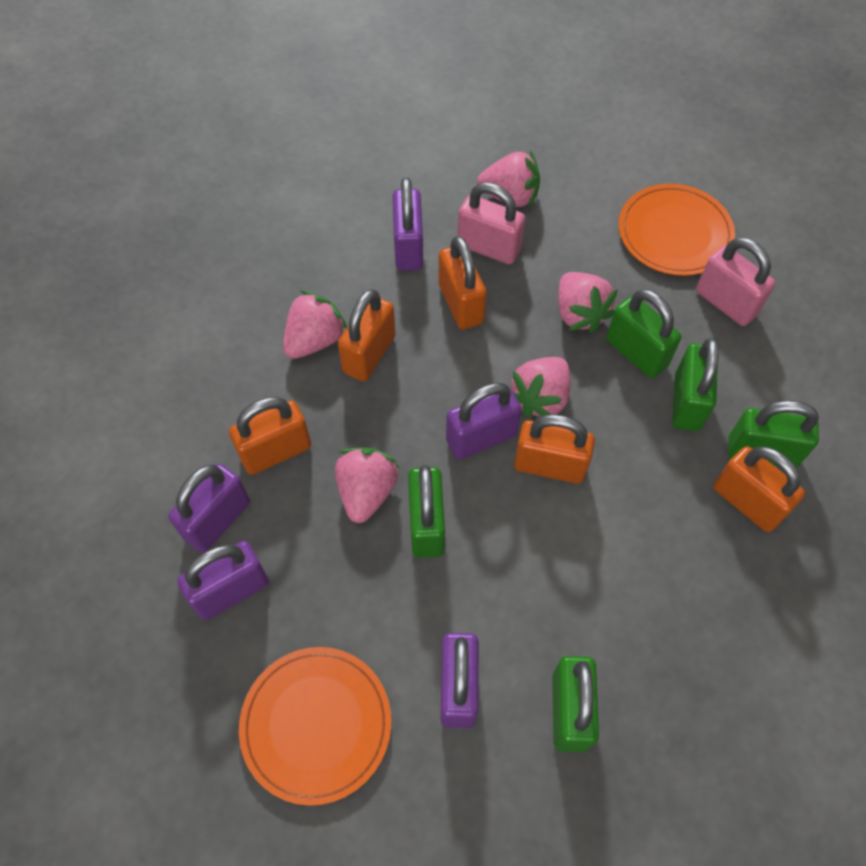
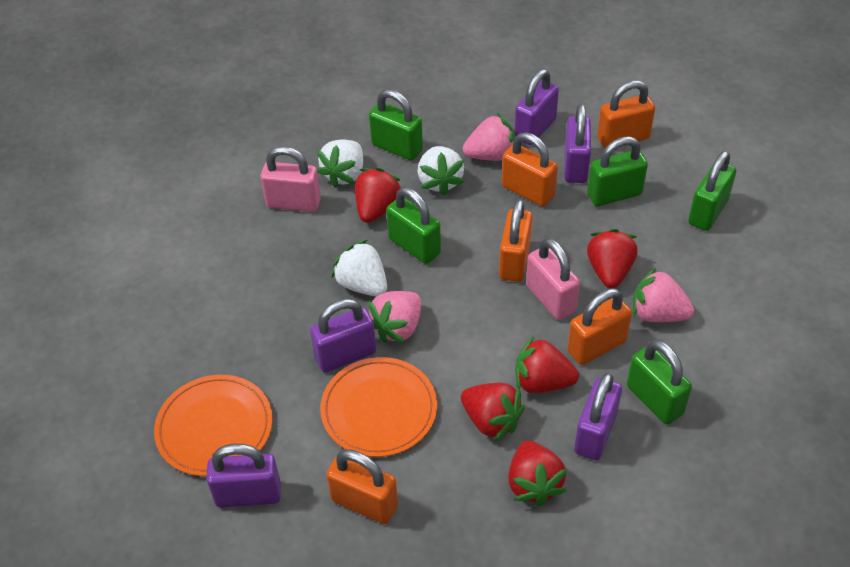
pink strawberry: 5 -> 3
red strawberry: 0 -> 5
white strawberry: 0 -> 3

